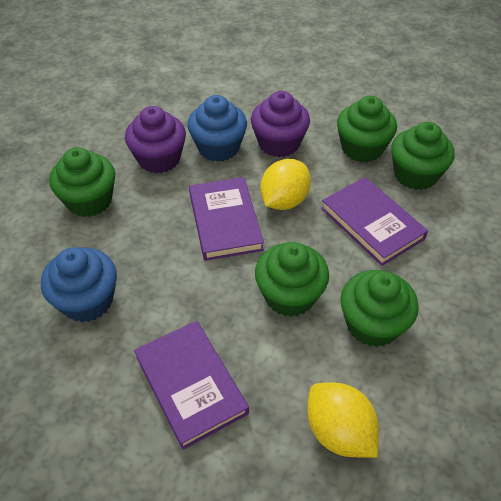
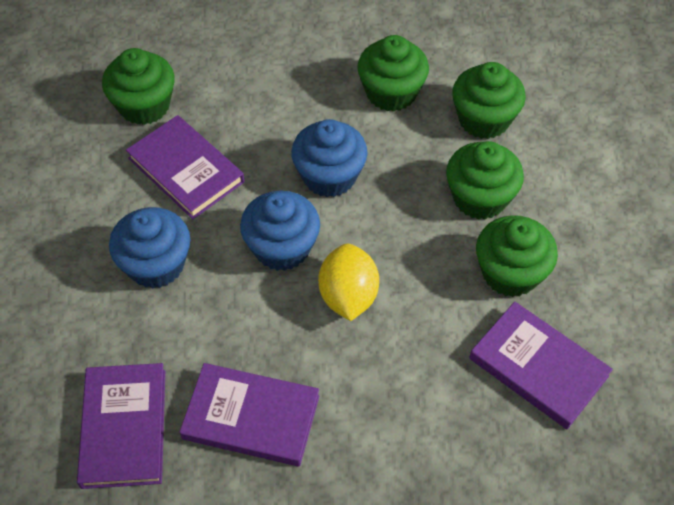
blue cupcake: 2 -> 3
purple book: 3 -> 4
purple cupcake: 2 -> 0
yellow lemon: 2 -> 1

